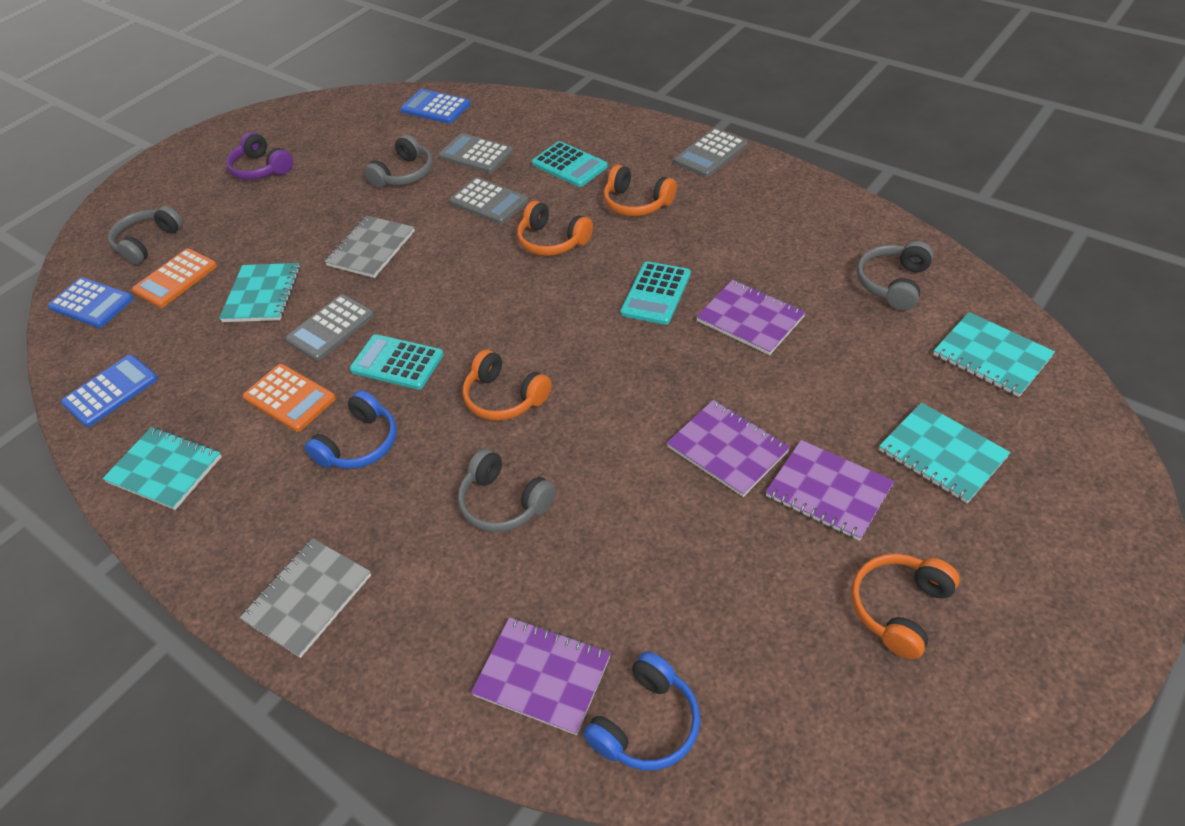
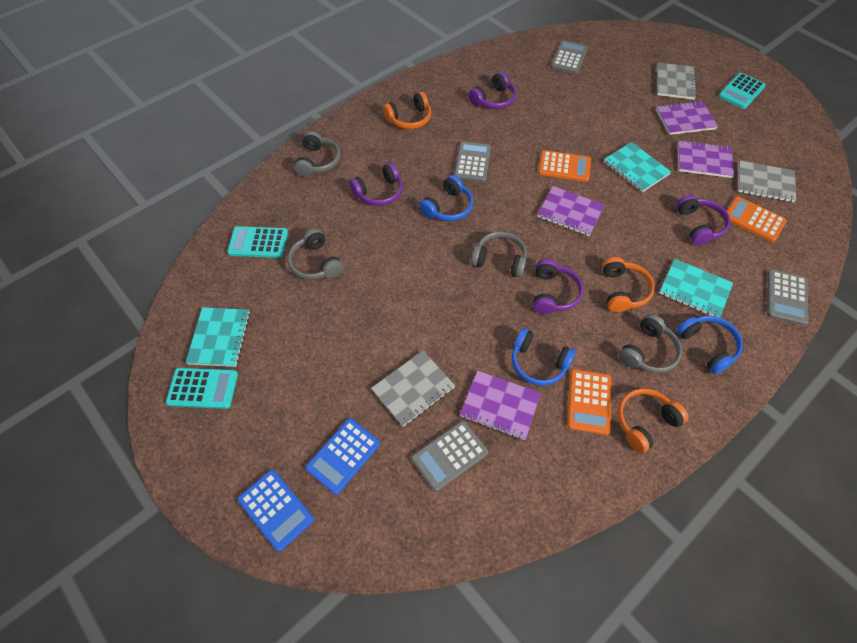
blue calculator: 3 -> 2
blue headphones: 2 -> 3
grey notebook: 2 -> 3
orange calculator: 2 -> 3
orange headphones: 4 -> 3
purple headphones: 1 -> 4
turquoise notebook: 4 -> 3

